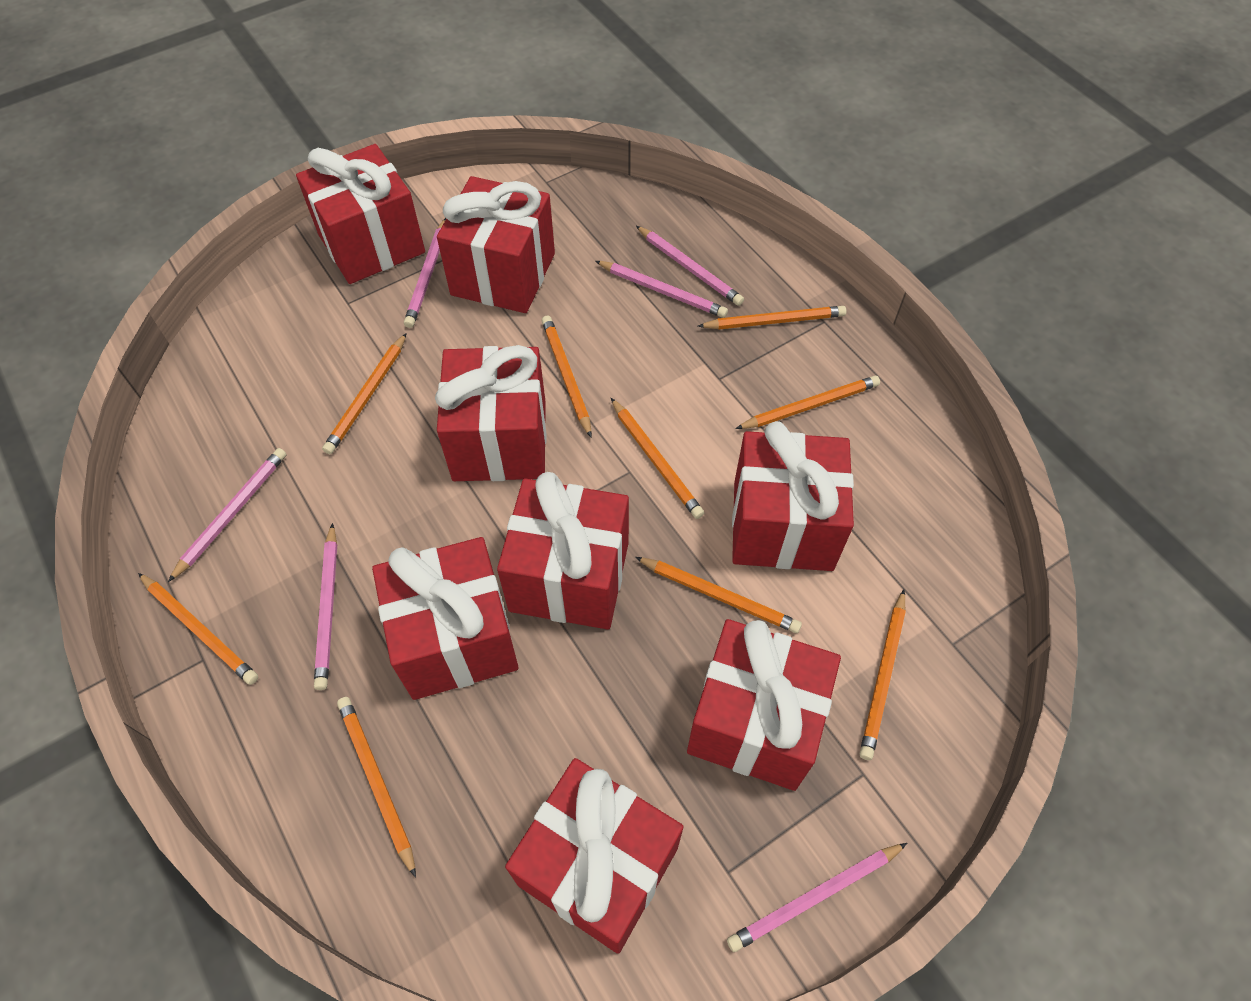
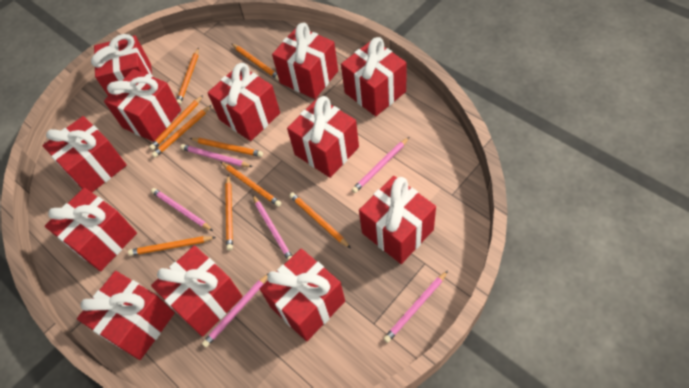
red gift: 8 -> 12

